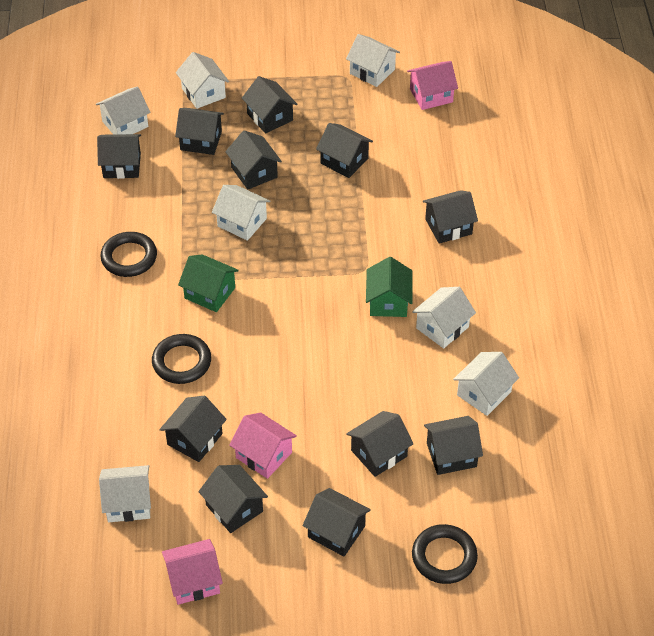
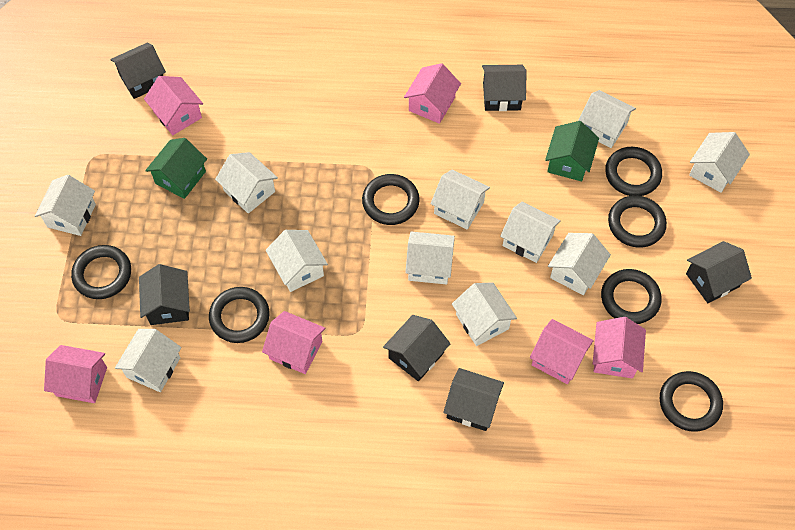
black house: 11 -> 6
black ring: 3 -> 7
pink house: 3 -> 6
white house: 7 -> 11

